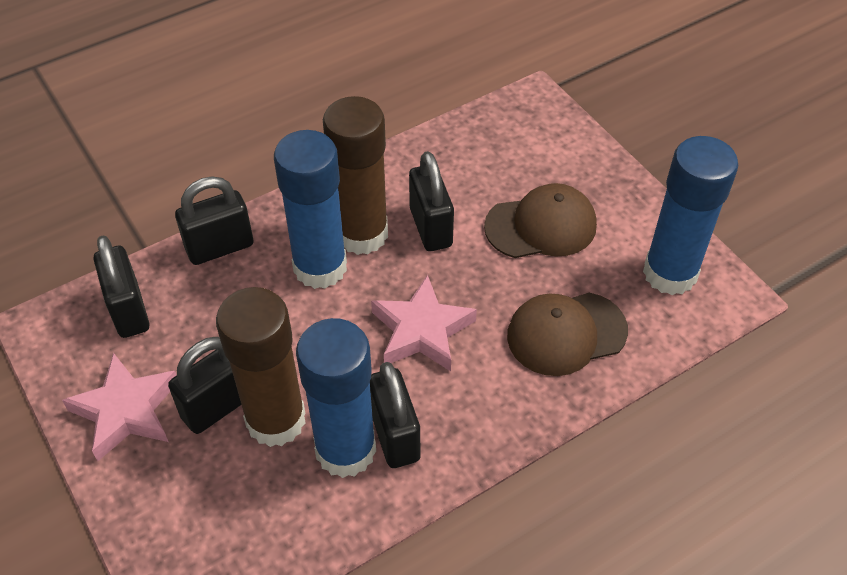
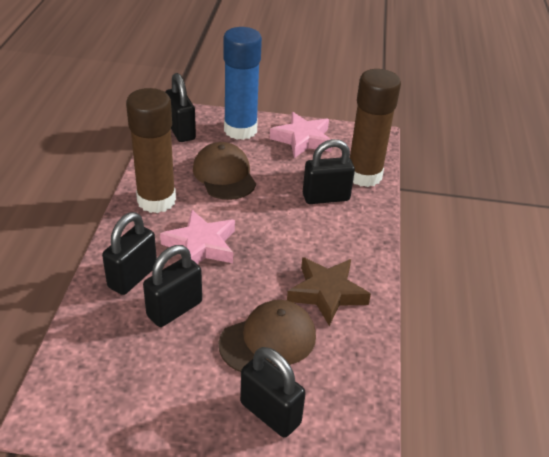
blue glue stick: 3 -> 1
brown star: 0 -> 1

